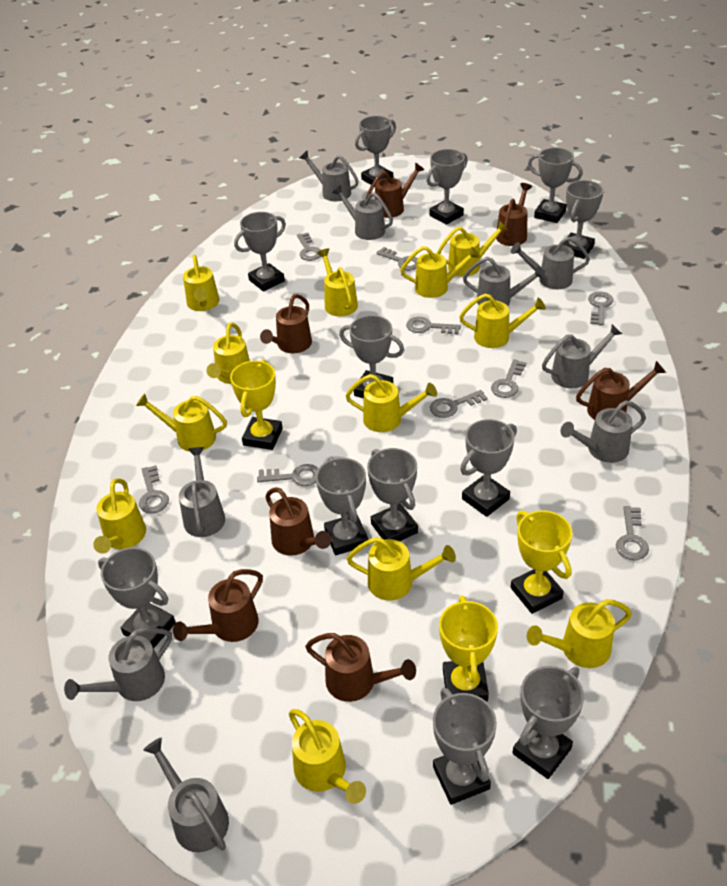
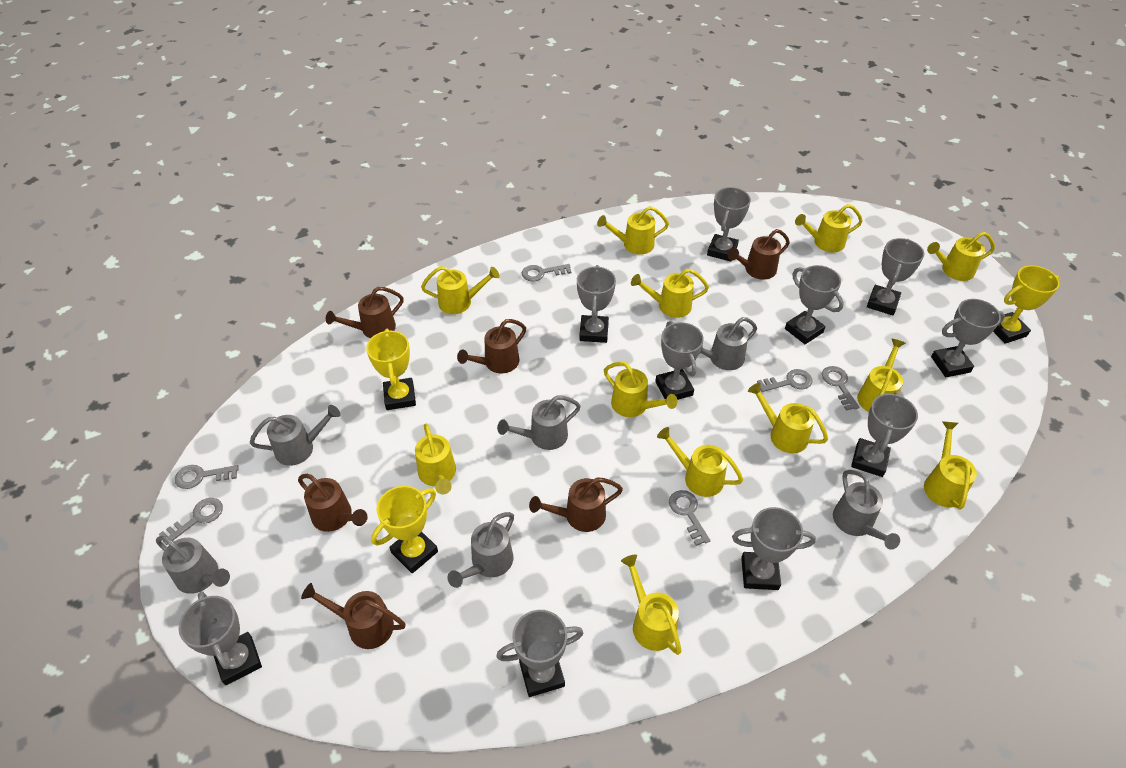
brown watering can: 7 -> 6
grey key: 9 -> 6
grey trophy: 12 -> 10
grey watering can: 9 -> 6

